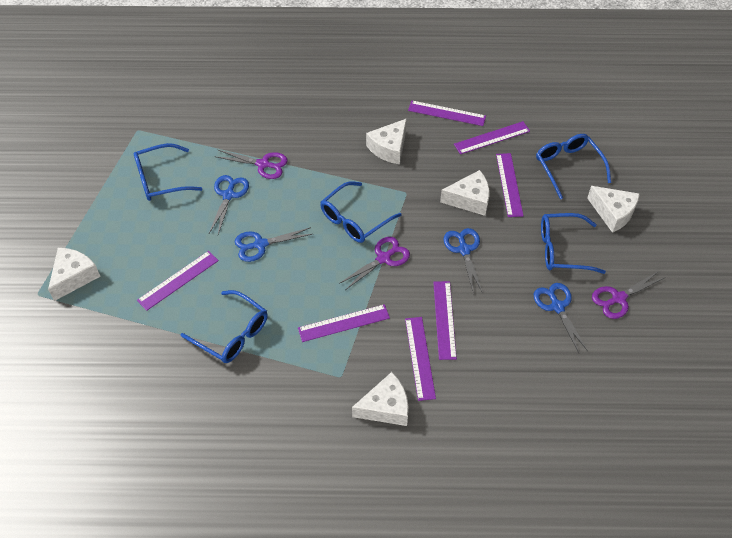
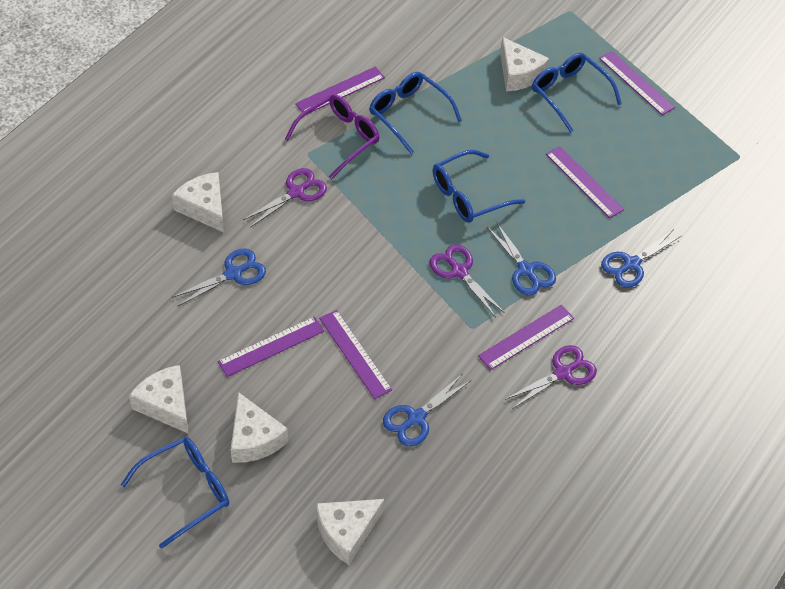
blue glasses: 5 -> 4
purple glasses: 0 -> 1
purple ruler: 7 -> 6

